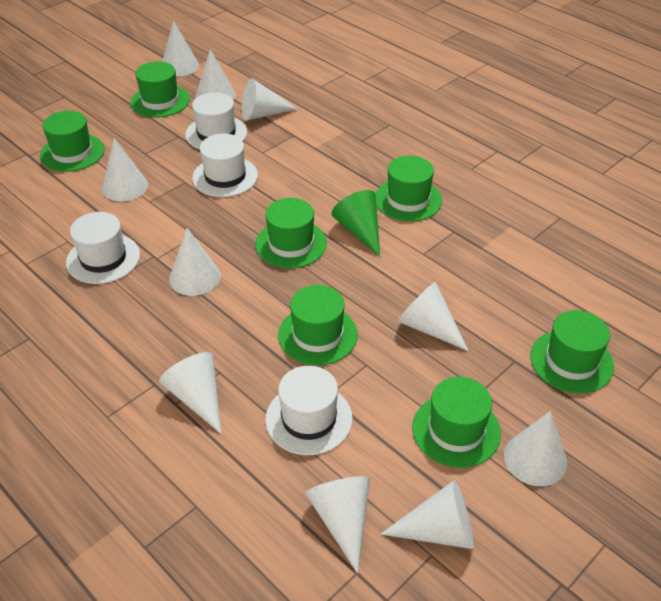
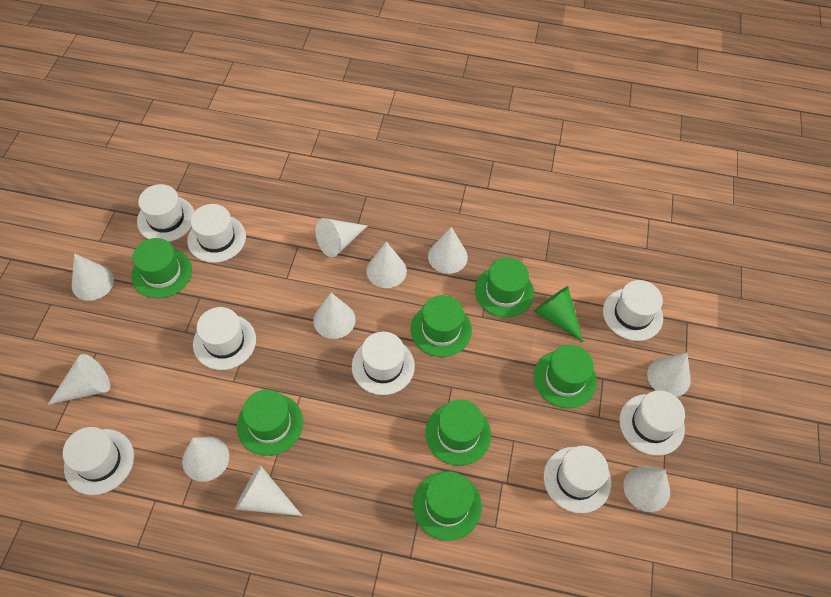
white hat: 4 -> 8

